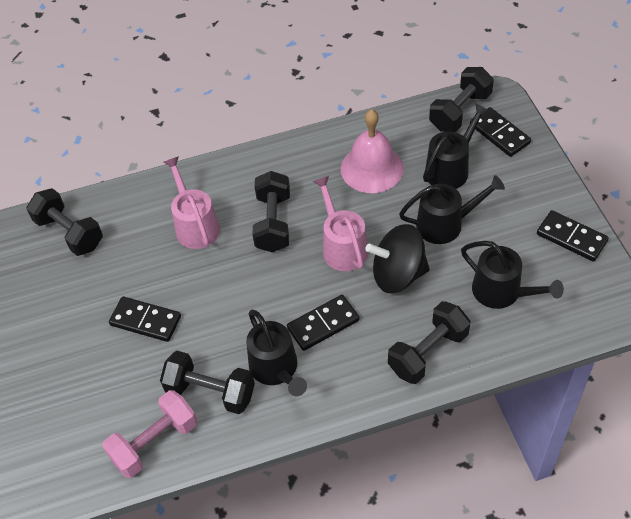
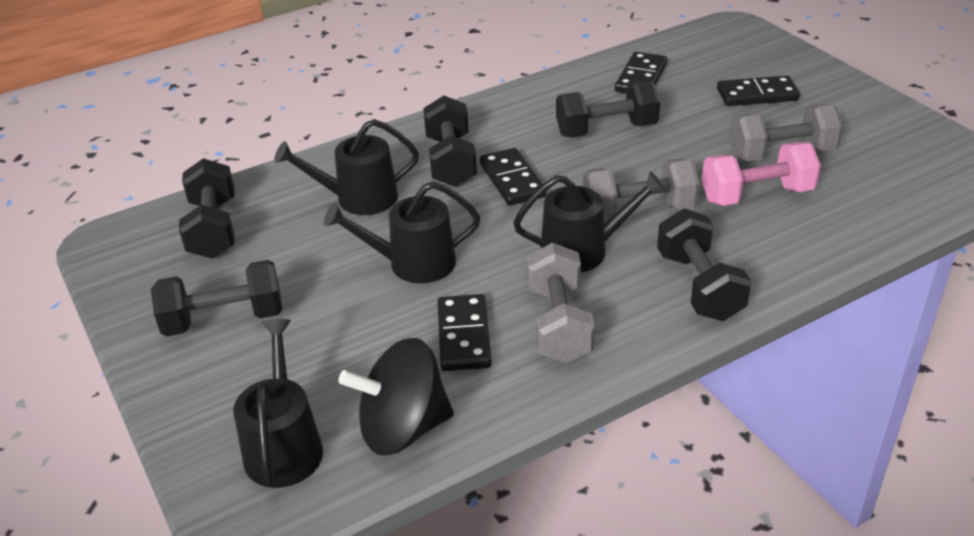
grey dumbbell: 0 -> 3
pink bell: 1 -> 0
pink watering can: 2 -> 0

